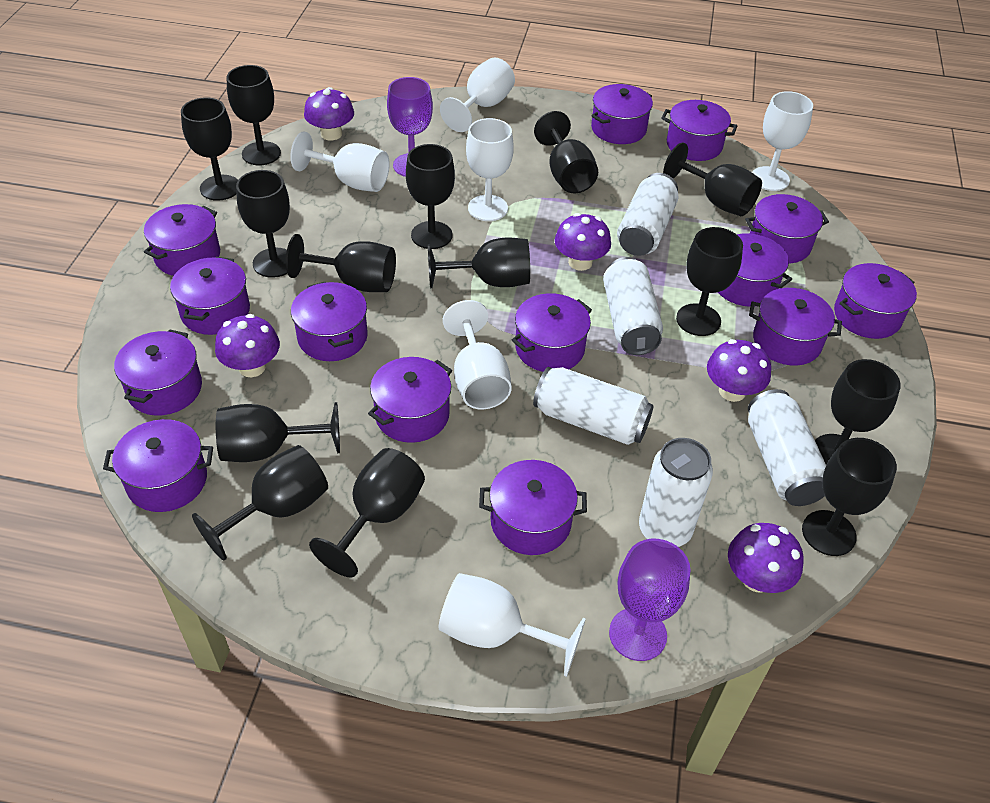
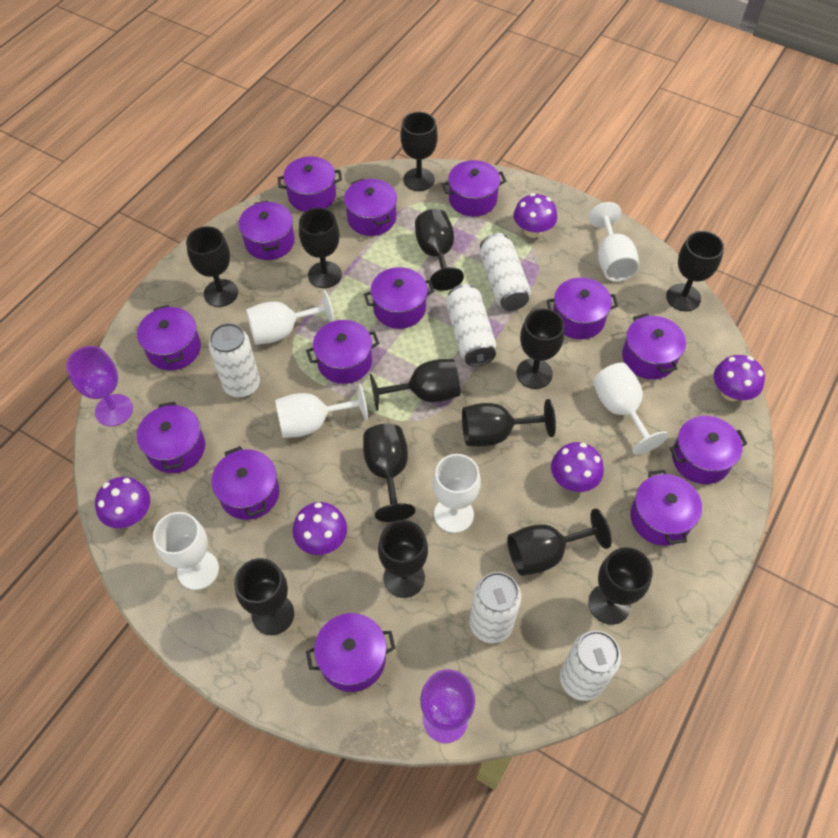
black goblet: 14 -> 13

